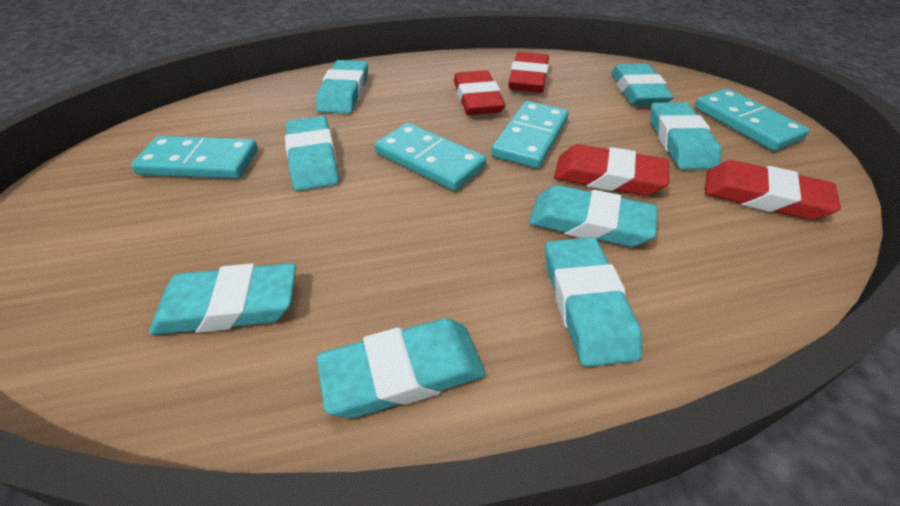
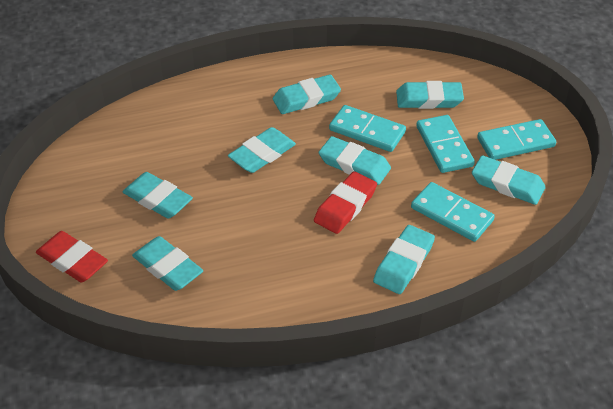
red eraser: 4 -> 2

